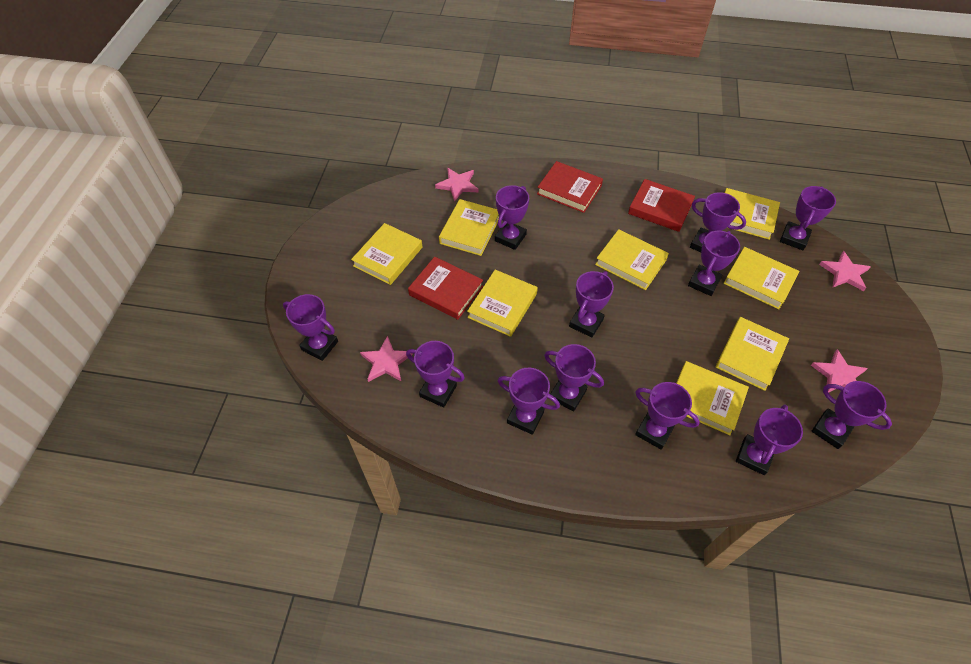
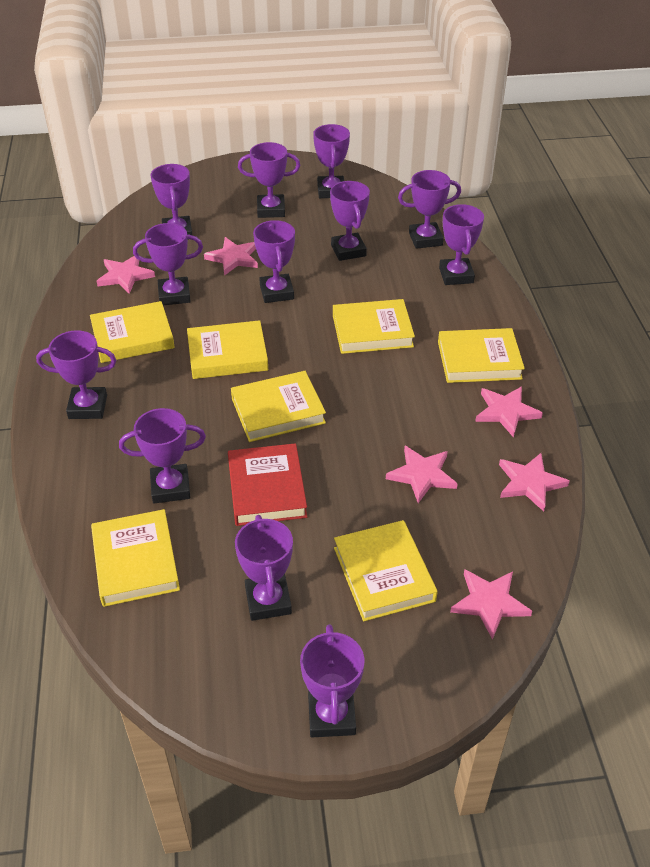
pink star: 4 -> 6
red book: 3 -> 1
yellow book: 8 -> 7

